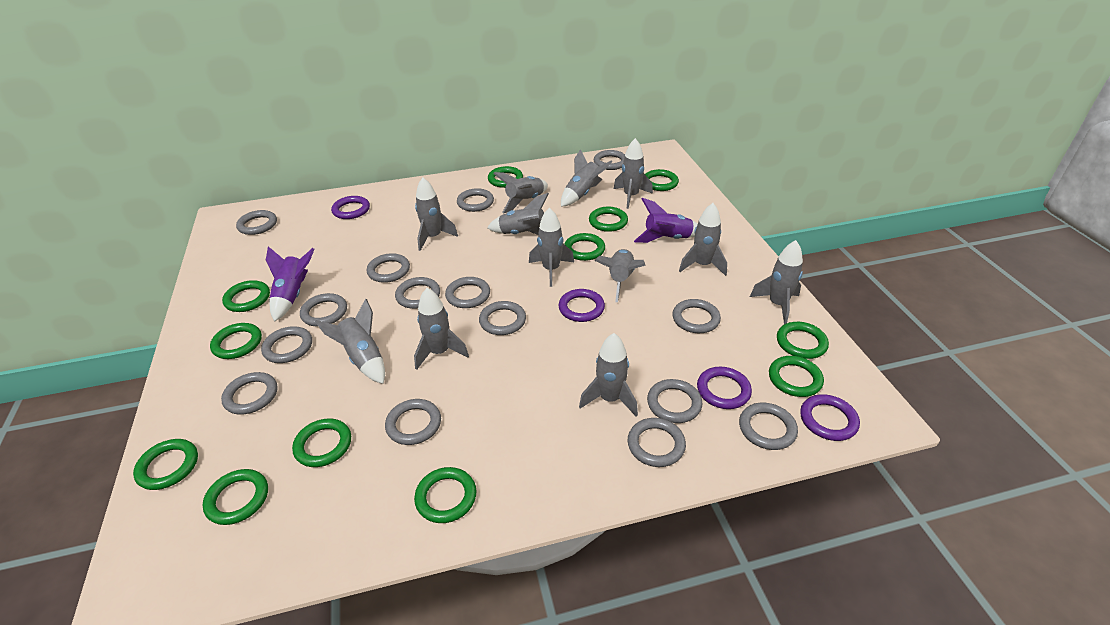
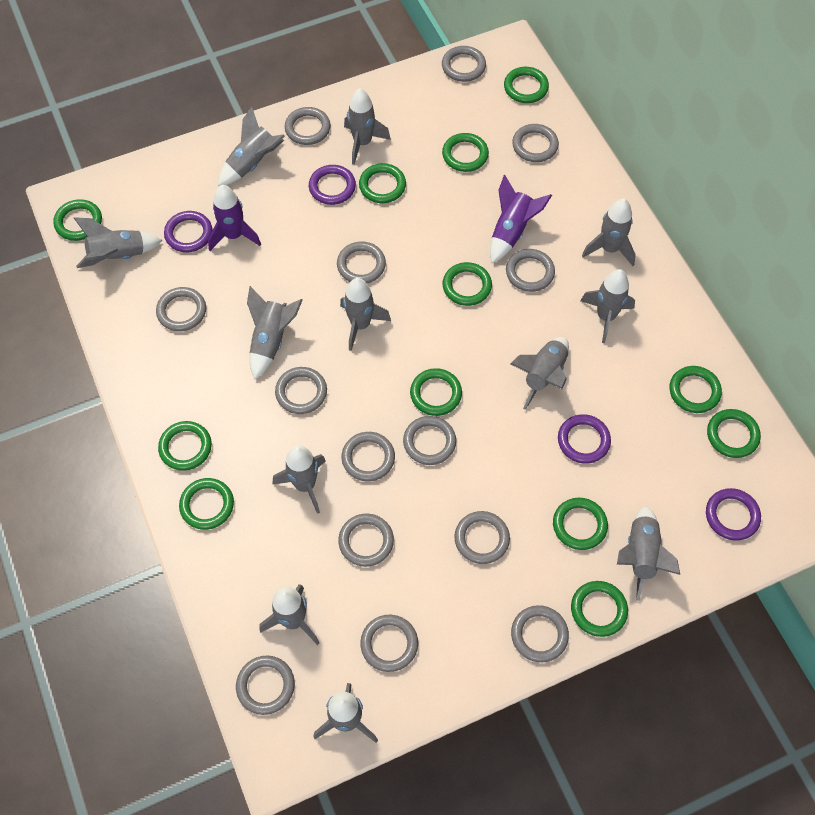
grey ring: 15 -> 14

